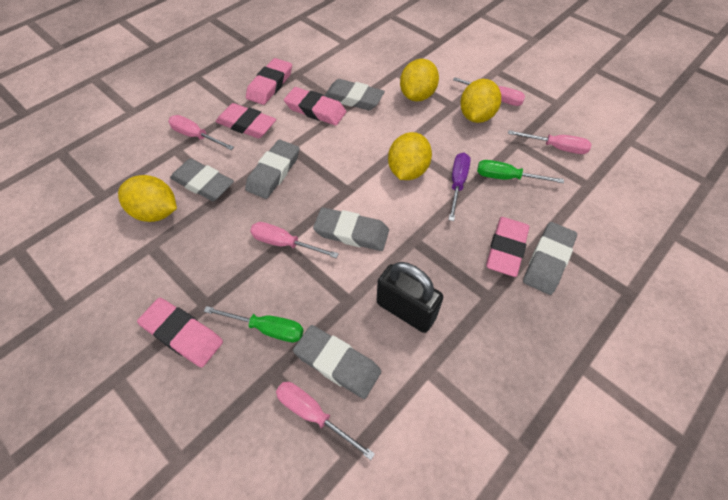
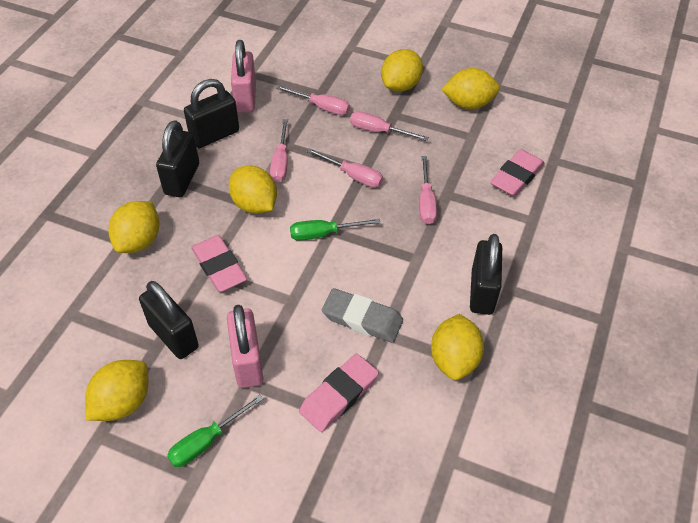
black padlock: 1 -> 4
grey eraser: 6 -> 1
pink eraser: 5 -> 3
pink padlock: 0 -> 2
purple screwdriver: 1 -> 0
yellow lemon: 4 -> 6

